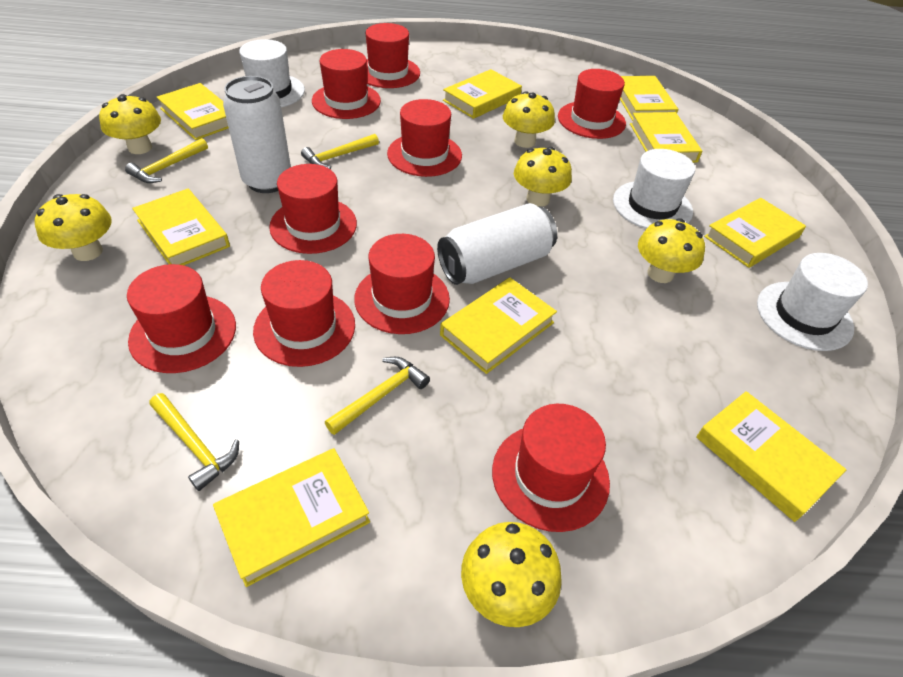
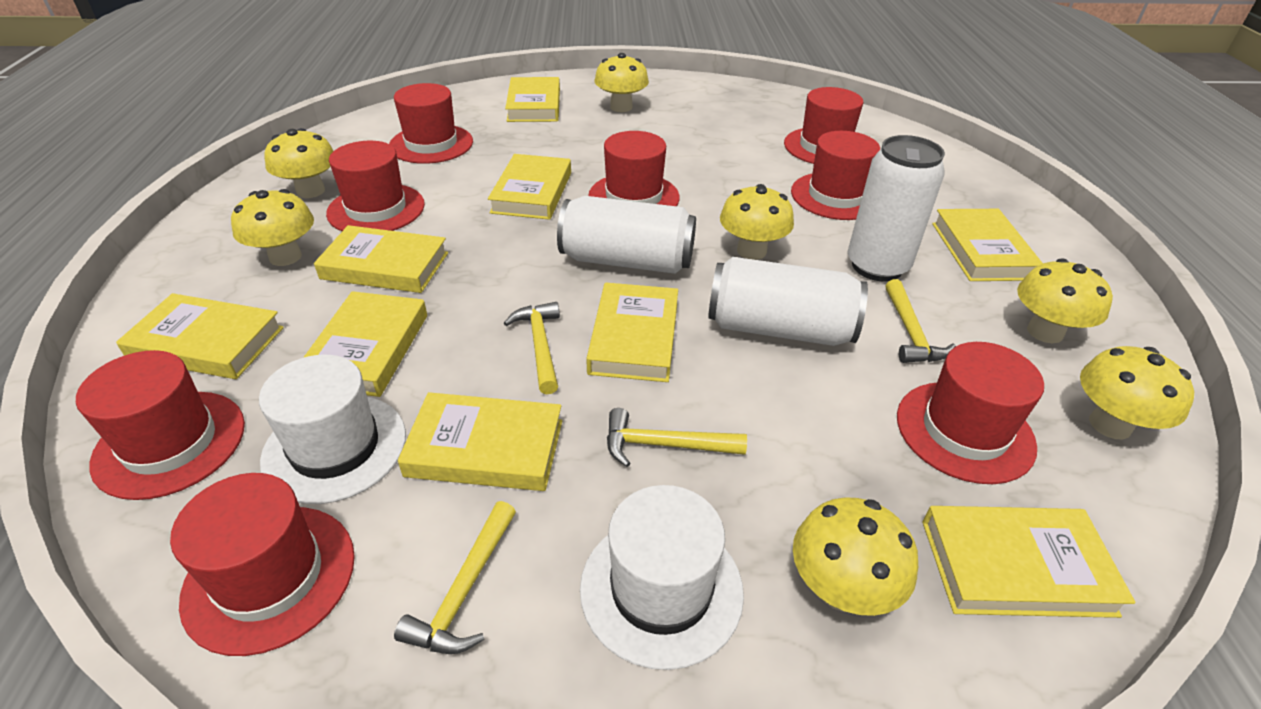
red hat: 9 -> 8
white can: 2 -> 3
white hat: 3 -> 2
yellow mushroom: 6 -> 7

